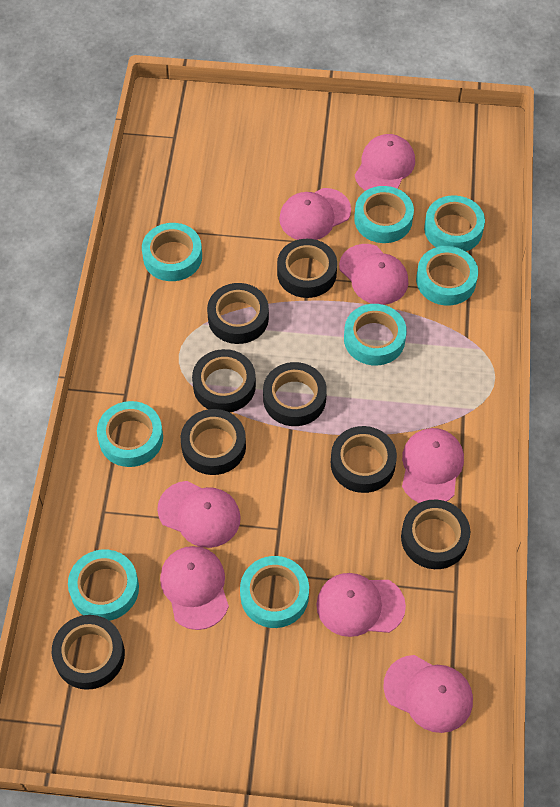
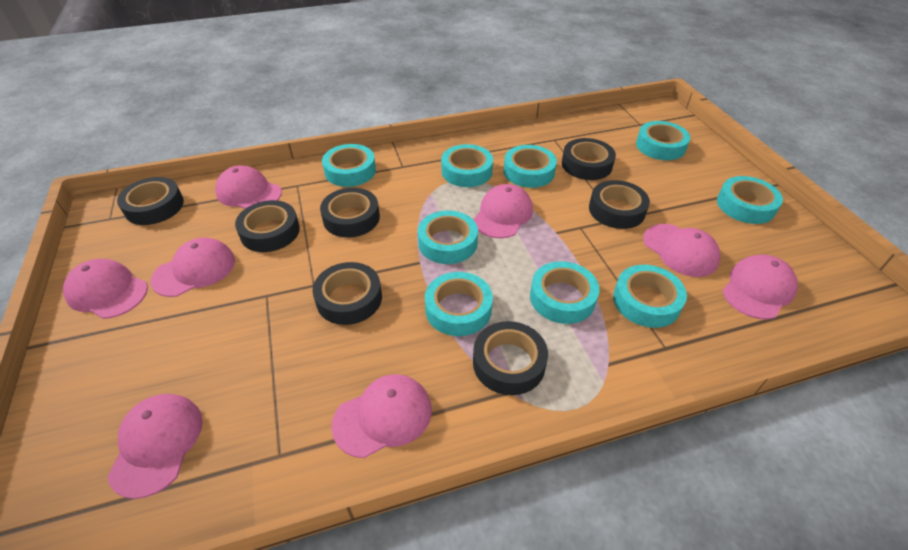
black tape: 8 -> 7
turquoise tape: 8 -> 9

